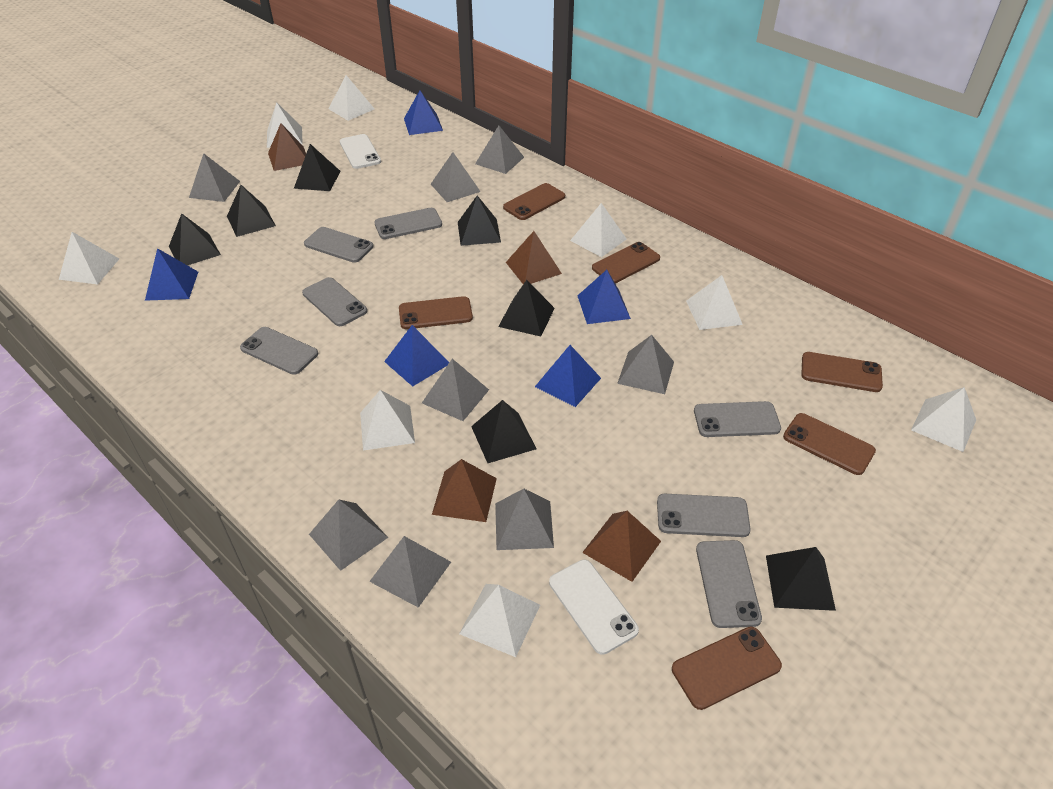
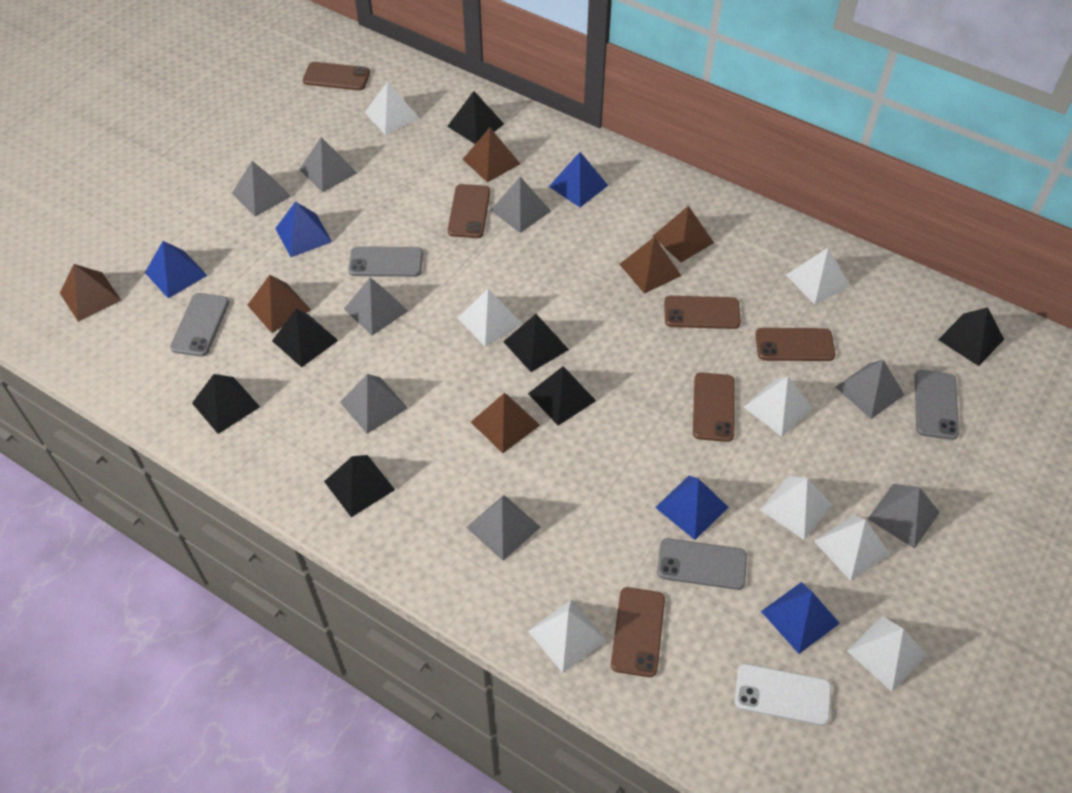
brown pyramid: 4 -> 6
grey phone: 7 -> 4
white phone: 2 -> 1

